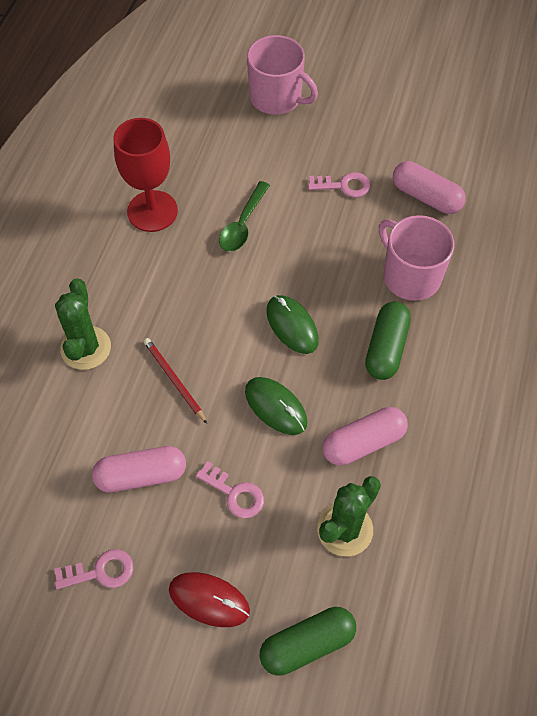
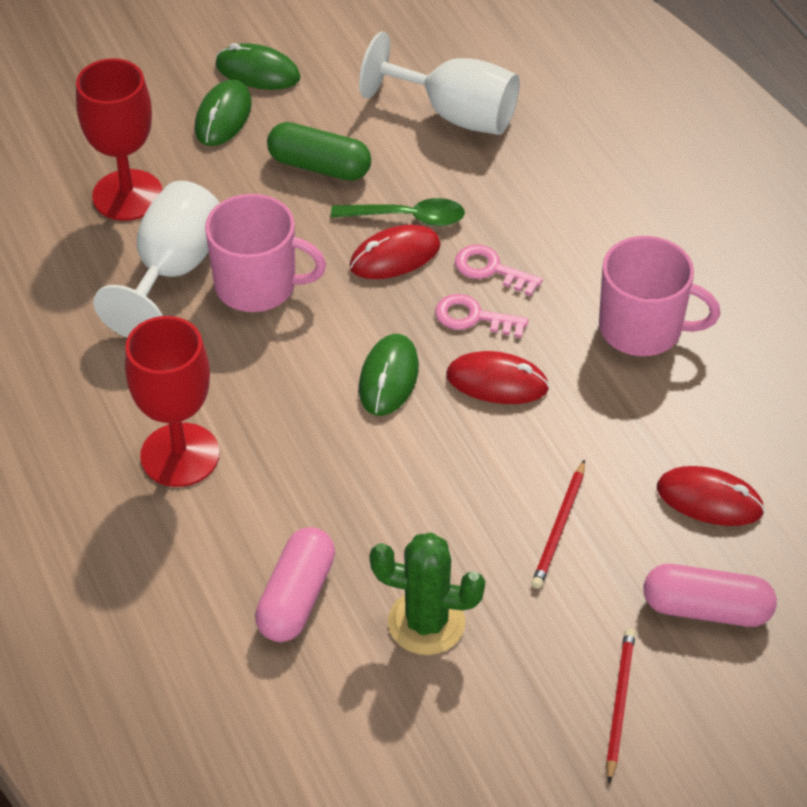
green cactus: 2 -> 1
green capsule: 2 -> 1
green mouse: 2 -> 3
pink capsule: 3 -> 2
pink key: 3 -> 2
red goblet: 1 -> 2
red mouse: 1 -> 3
red pencil: 1 -> 2
white goblet: 0 -> 2

